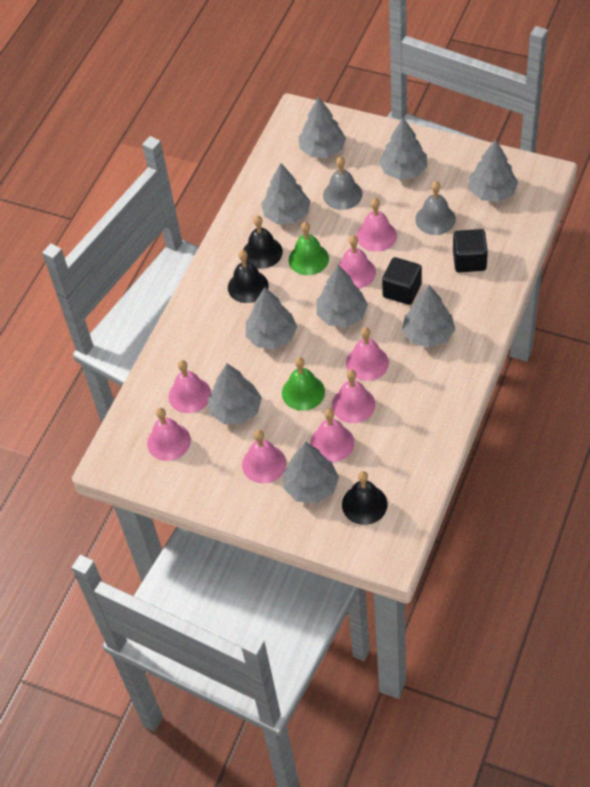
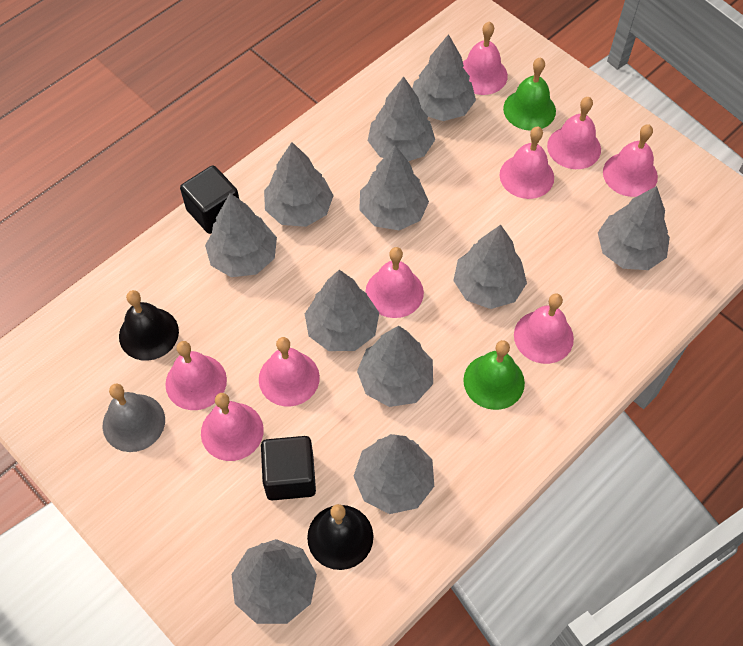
black bell: 3 -> 2
grey bell: 2 -> 1
grey tree: 9 -> 11
pink bell: 8 -> 9

